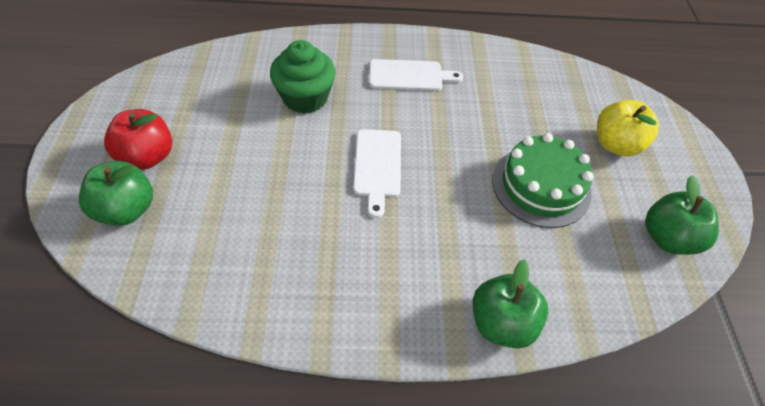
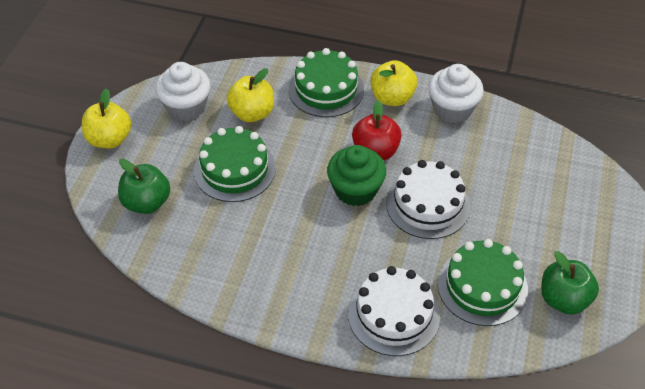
green apple: 3 -> 2
green cake: 1 -> 3
white cake: 0 -> 2
white cupcake: 0 -> 2
white cutting board: 2 -> 0
yellow apple: 1 -> 3

